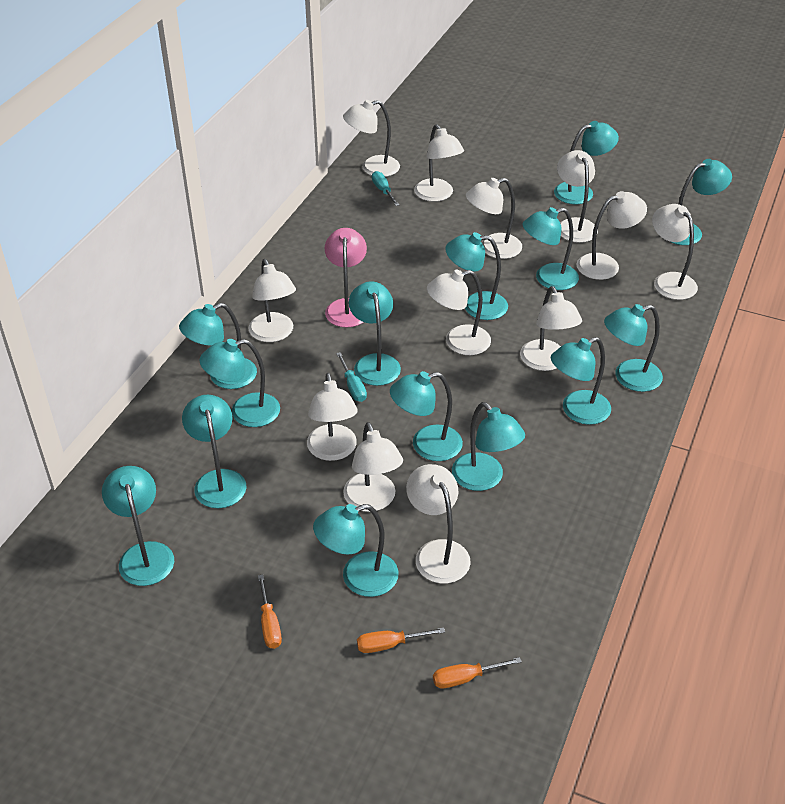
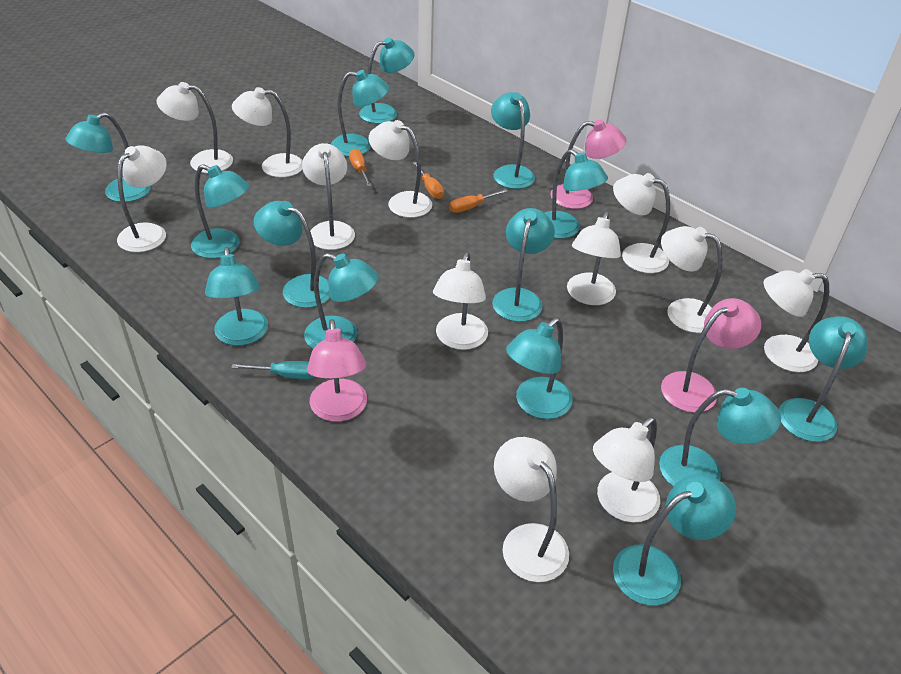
pink lamp: 1 -> 3
turquoise screwdriver: 2 -> 1

